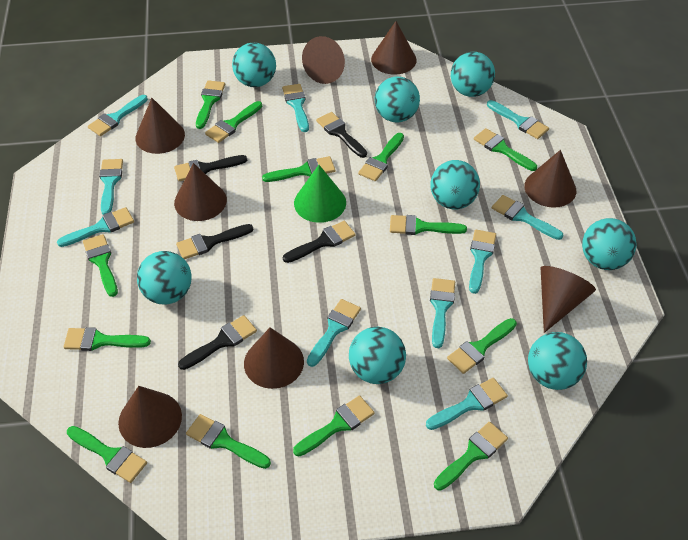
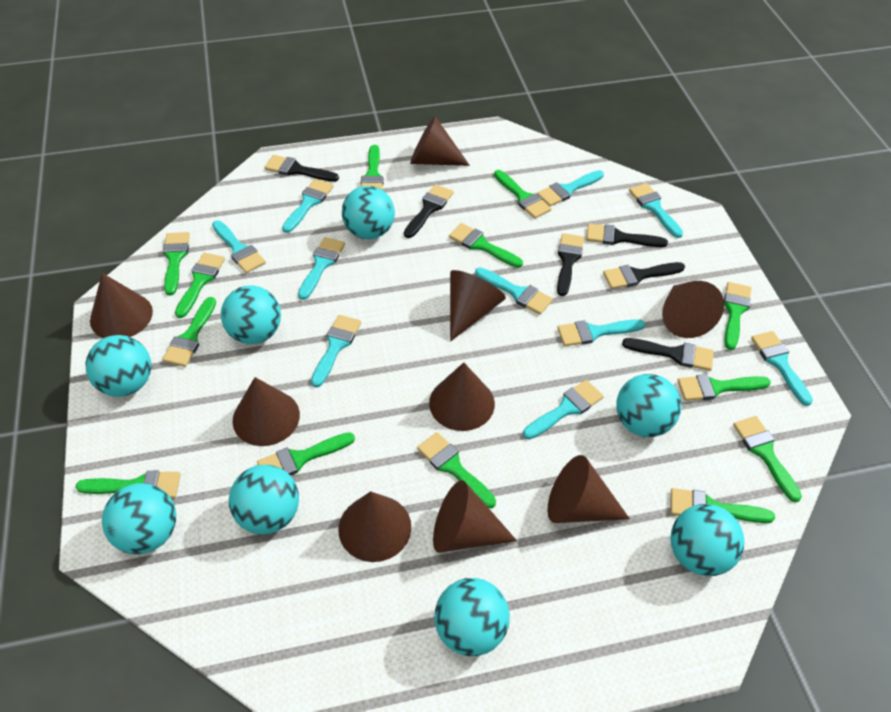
black brush: 5 -> 6
brown cone: 8 -> 9
green cone: 1 -> 0

